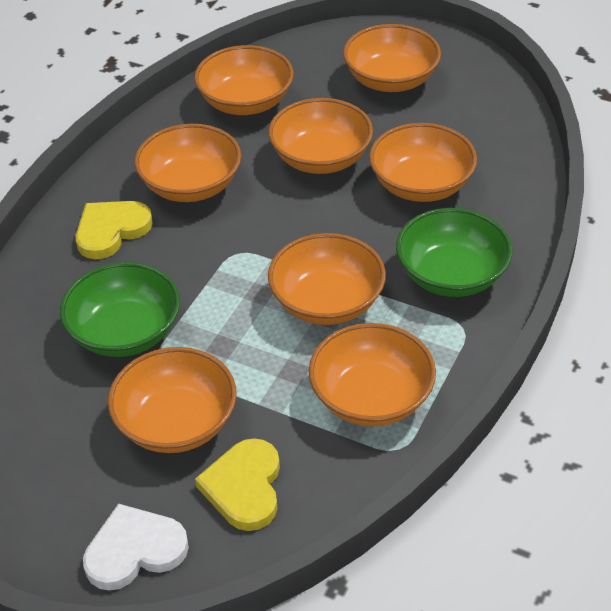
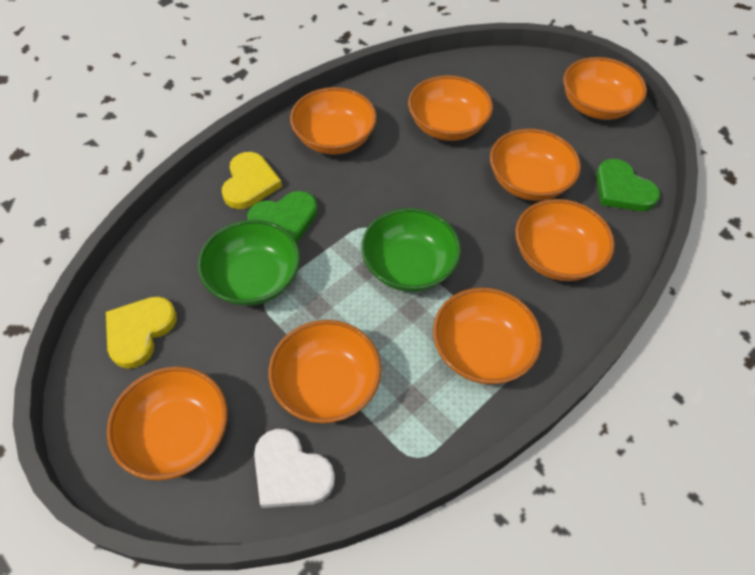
green heart: 0 -> 2

